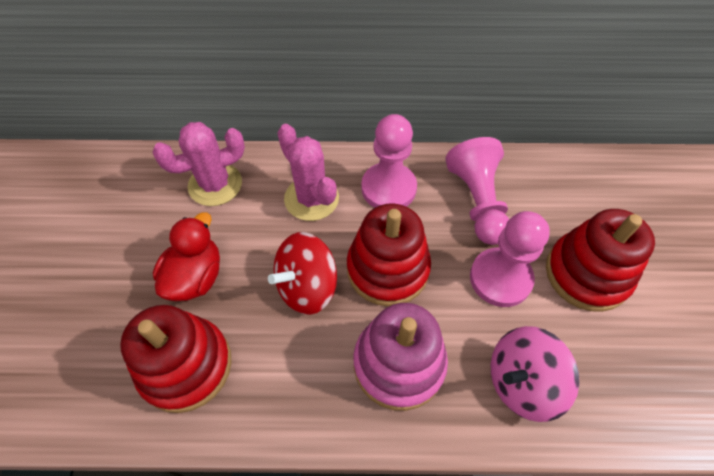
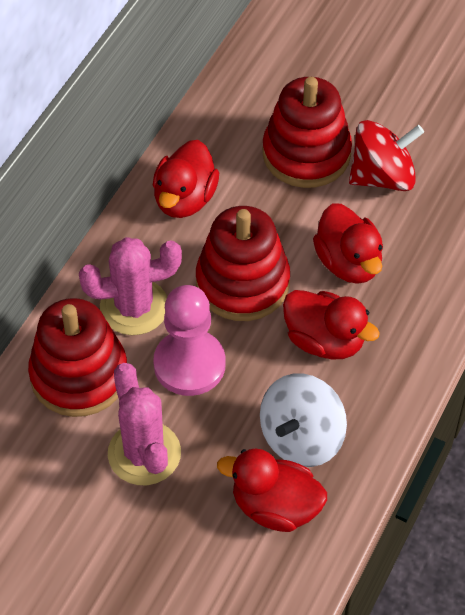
pink pawn: 3 -> 1
pink spinning top: 1 -> 0
pink stacking toy: 1 -> 0
red duck: 1 -> 4
white spinning top: 0 -> 1

